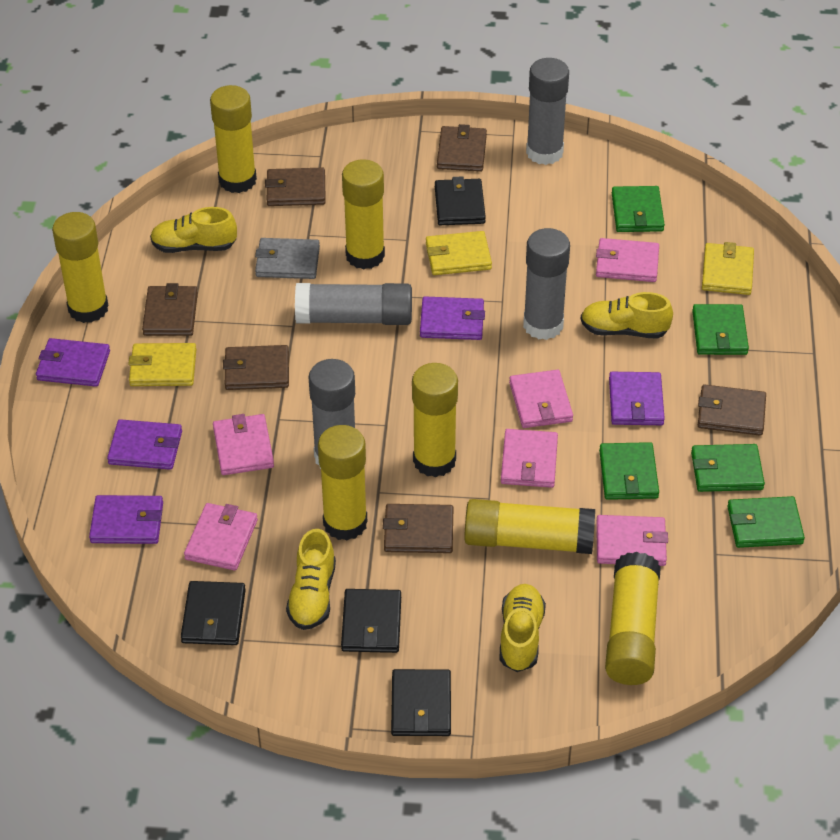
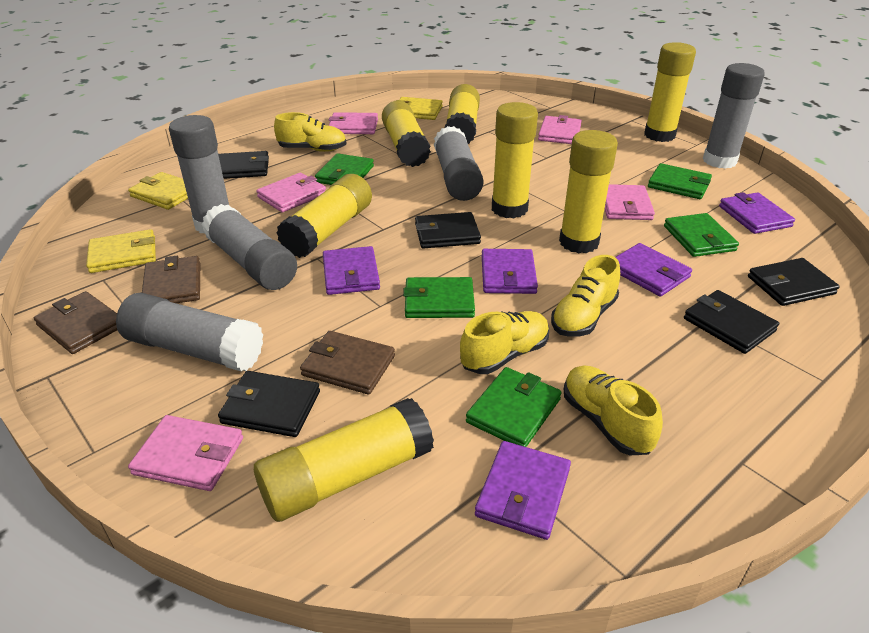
black wallet: 4 -> 5
brown wallet: 6 -> 3
grey glue stick: 4 -> 5
grey wallet: 1 -> 0
pink wallet: 6 -> 5

